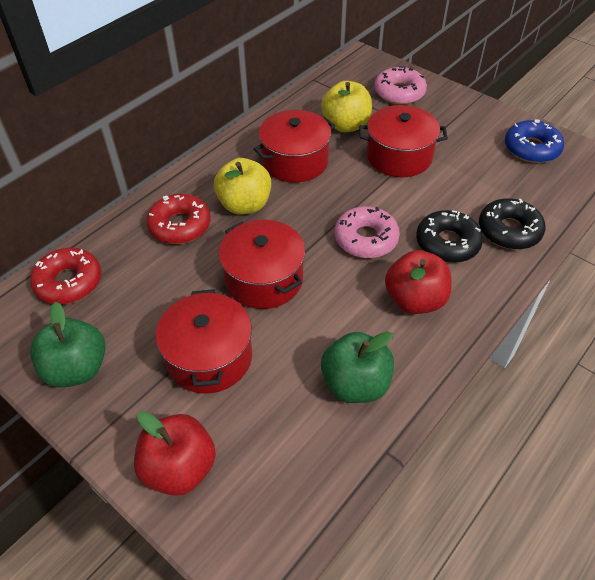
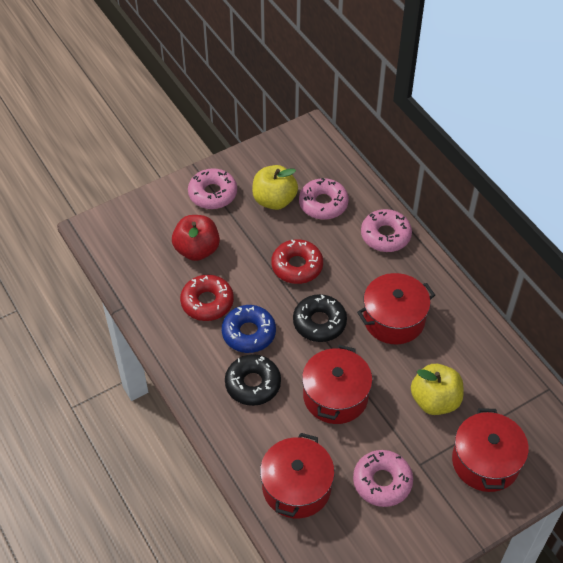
green apple: 2 -> 0
pink donut: 2 -> 4
red apple: 2 -> 1

